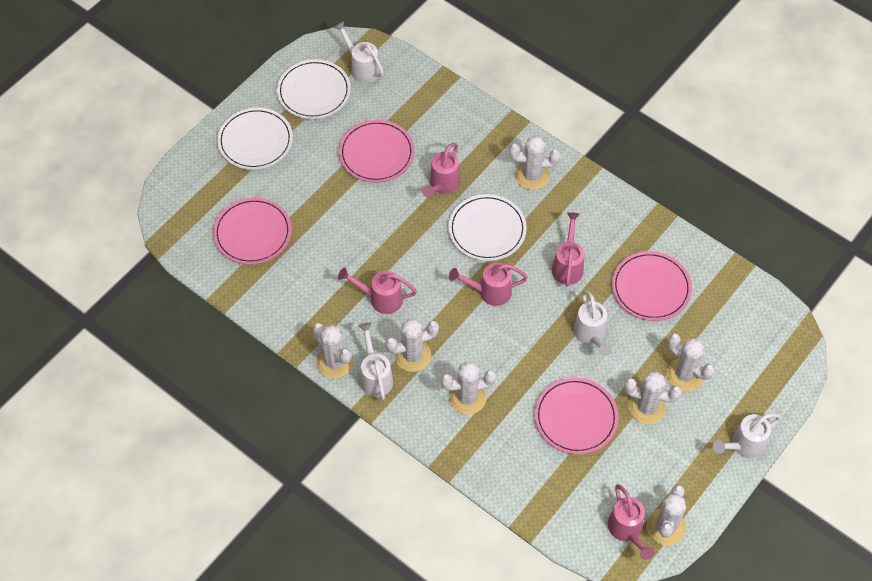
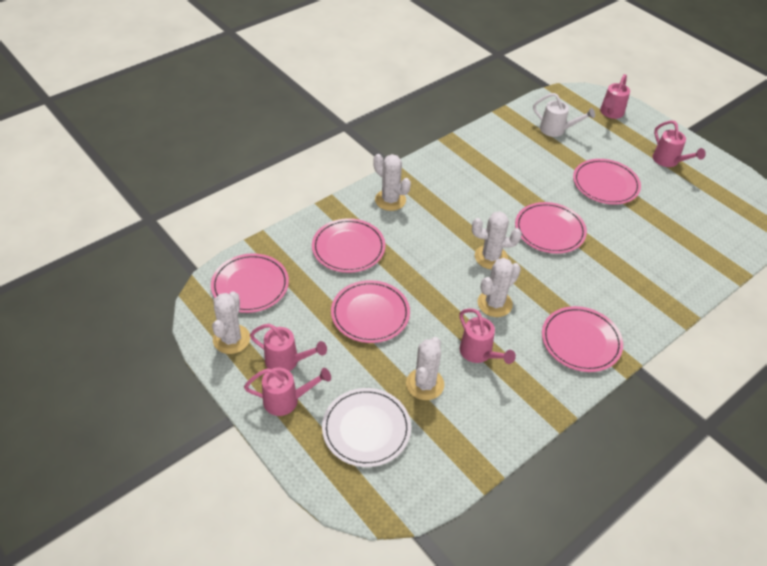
pink plate: 4 -> 6
white cactus: 7 -> 5
white plate: 3 -> 1
white watering can: 4 -> 1

